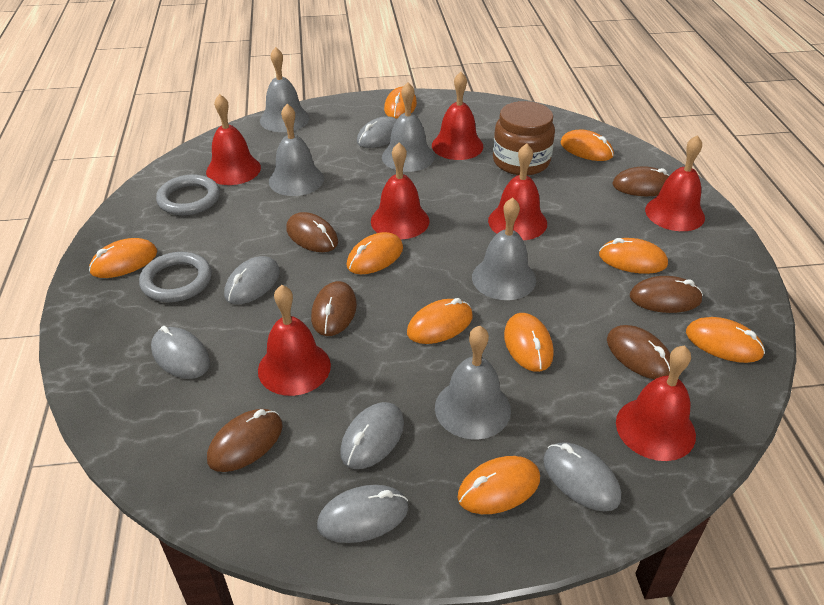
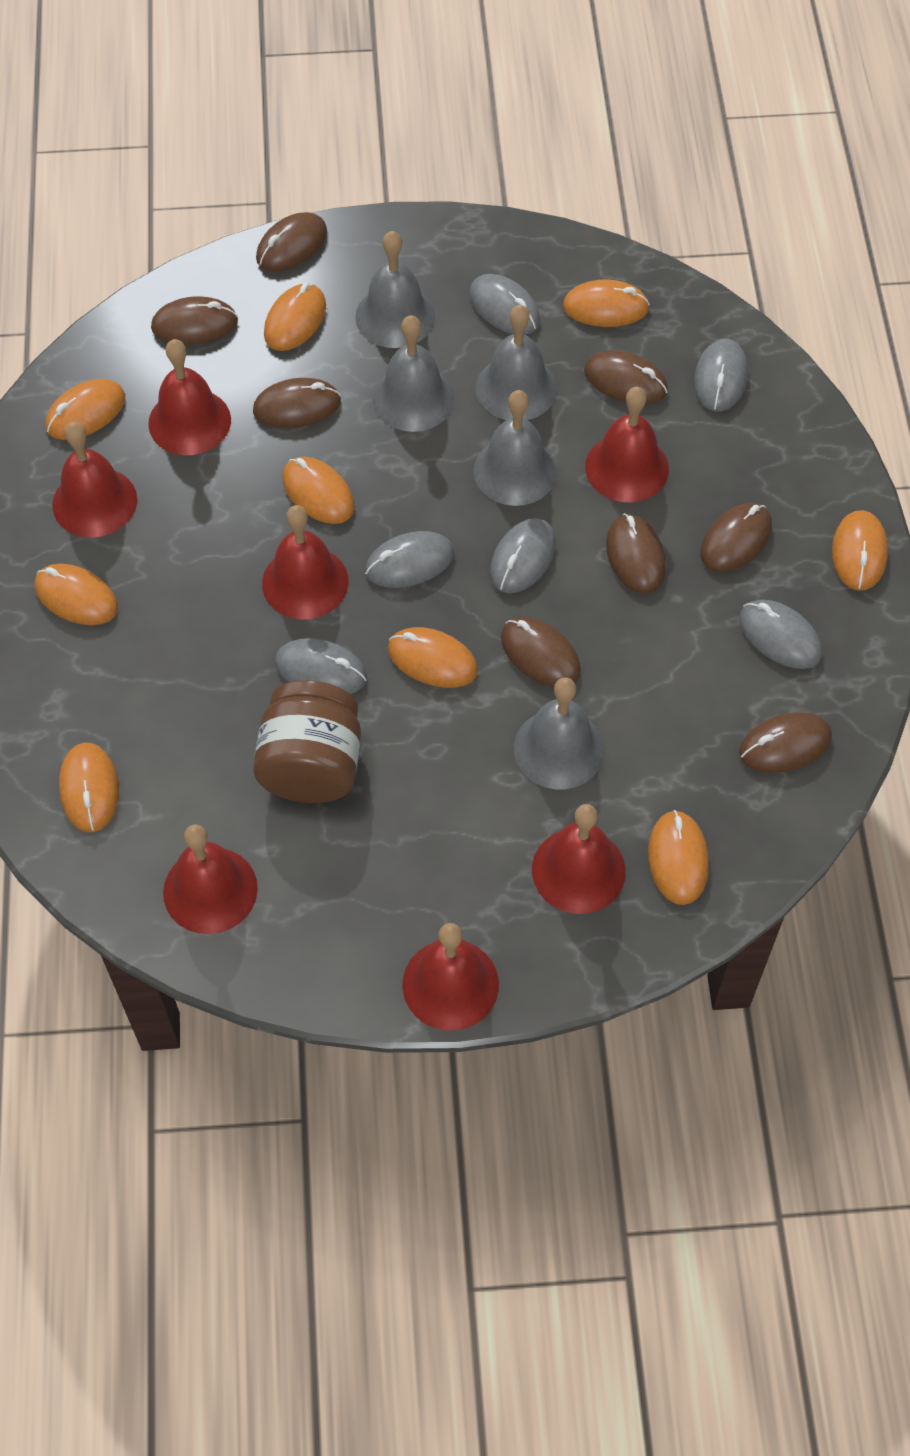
brown mouse: 6 -> 8
grey ring: 2 -> 0

